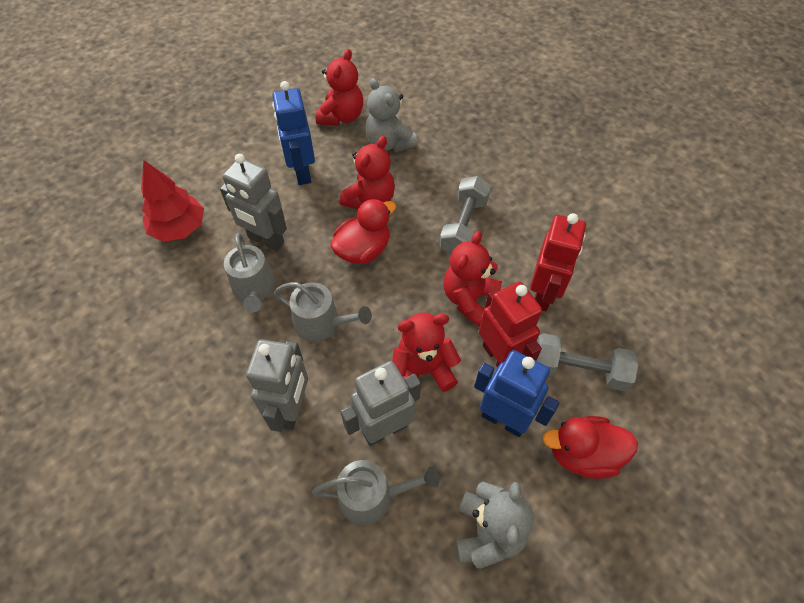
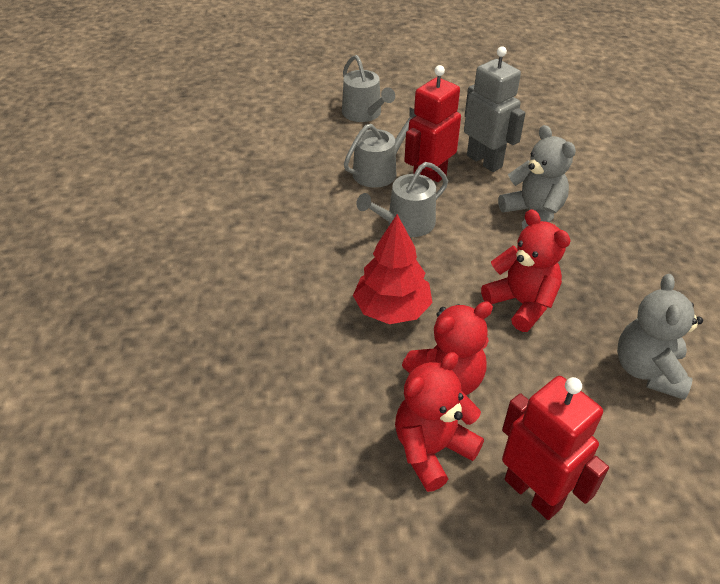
blue robot: 2 -> 0
grey dumbbell: 2 -> 0
grey robot: 3 -> 1
red duck: 2 -> 0
red teddy bear: 4 -> 3

